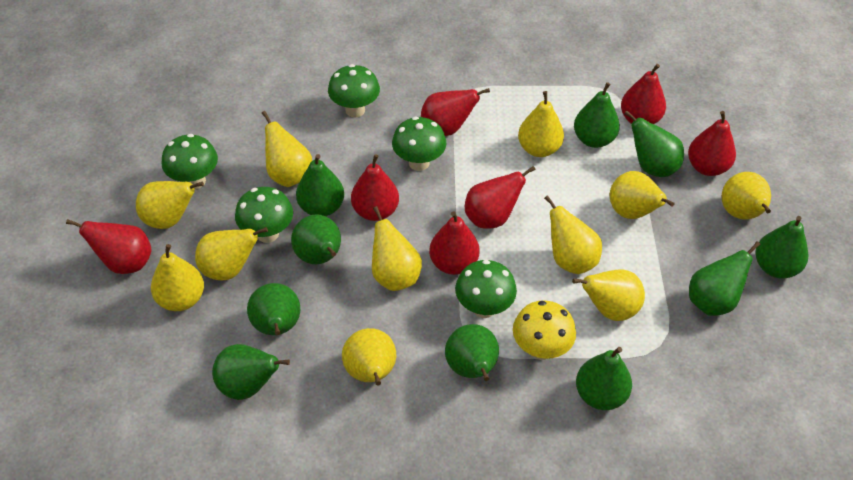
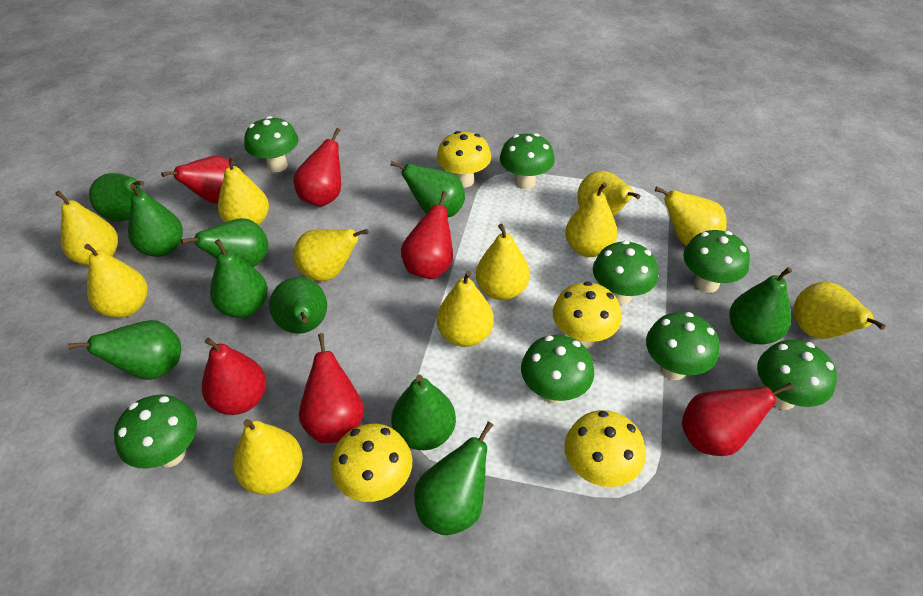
green mushroom: 5 -> 8
red pear: 7 -> 6
yellow mushroom: 1 -> 4

